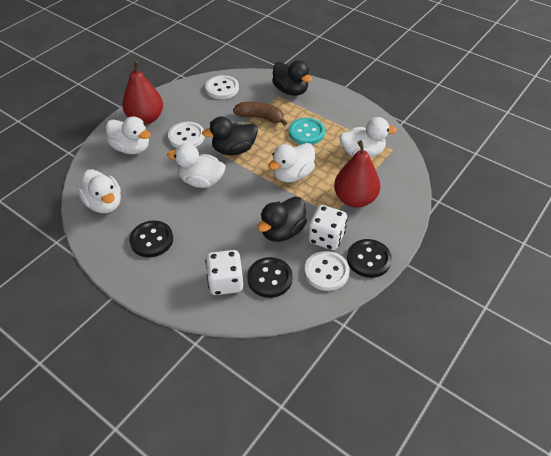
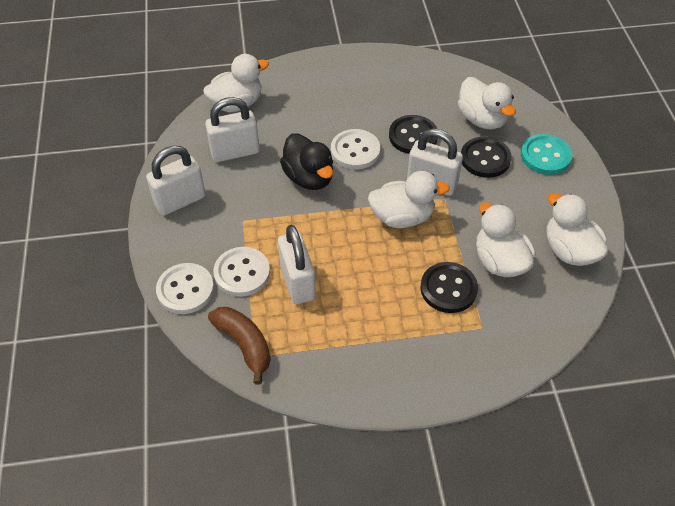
black duck: 3 -> 1
red pear: 2 -> 0
white dice: 2 -> 0
white padlock: 0 -> 4

